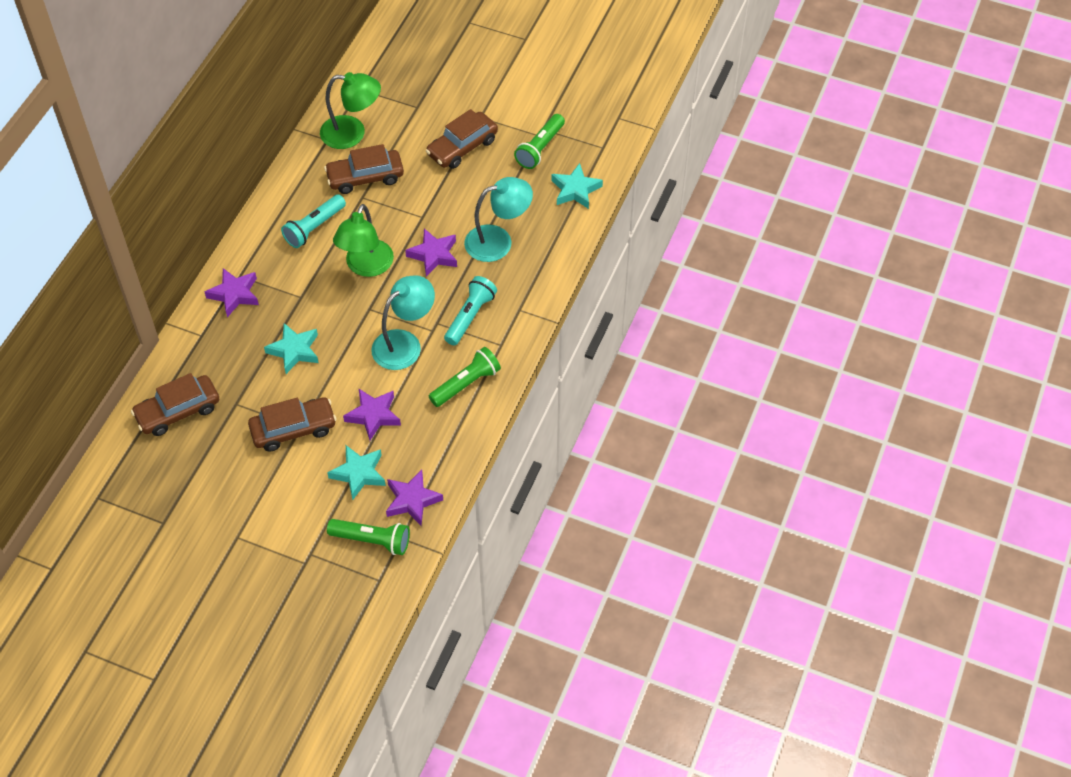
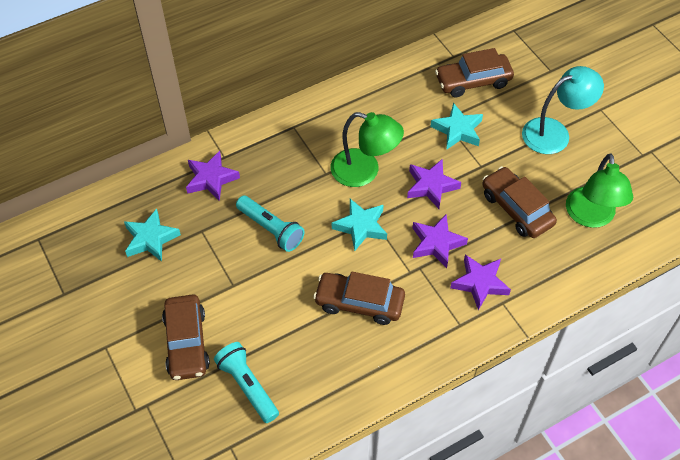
green flashlight: 3 -> 0
turquoise lamp: 2 -> 1

